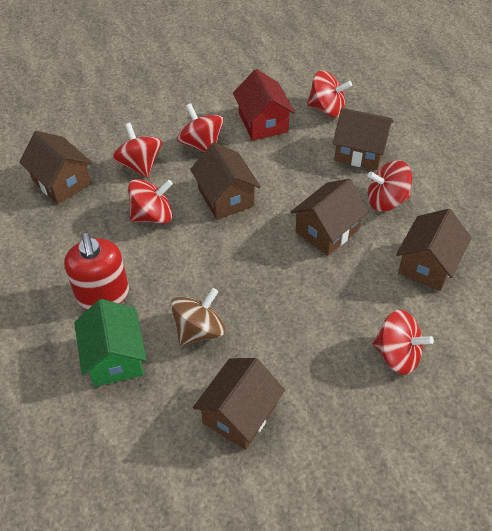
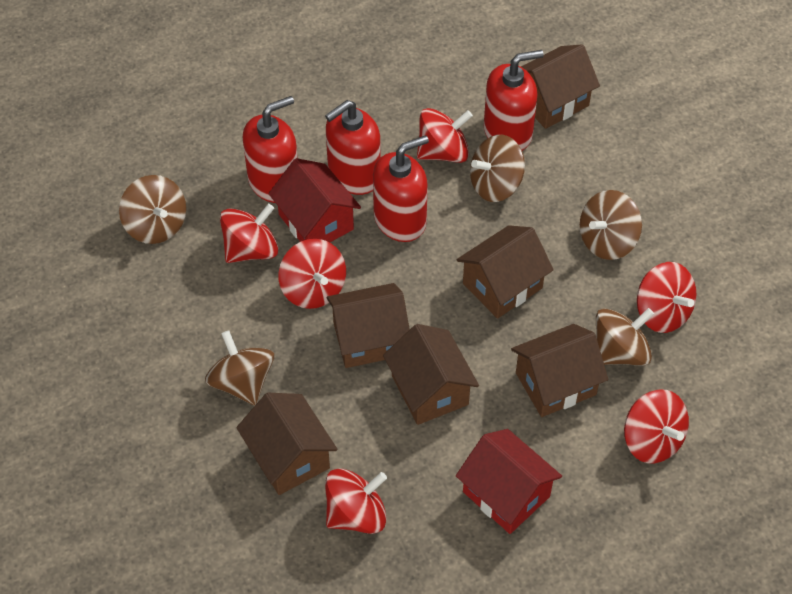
brown spinning top: 1 -> 5
green house: 1 -> 0
red house: 1 -> 2
red soap dispenser: 1 -> 4

